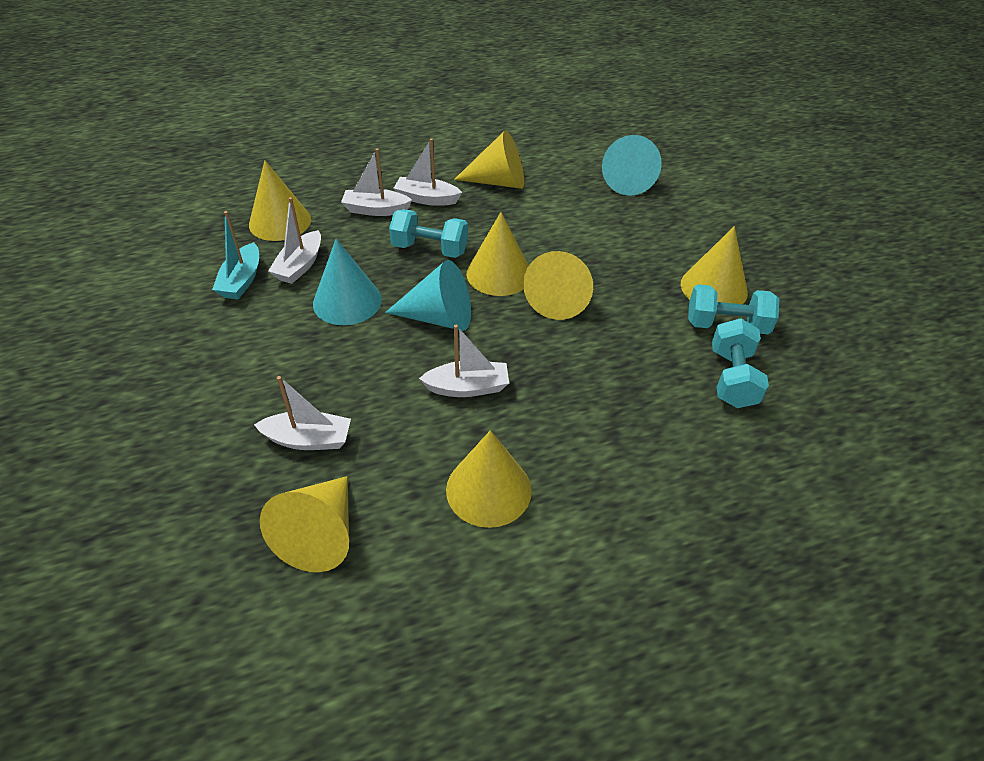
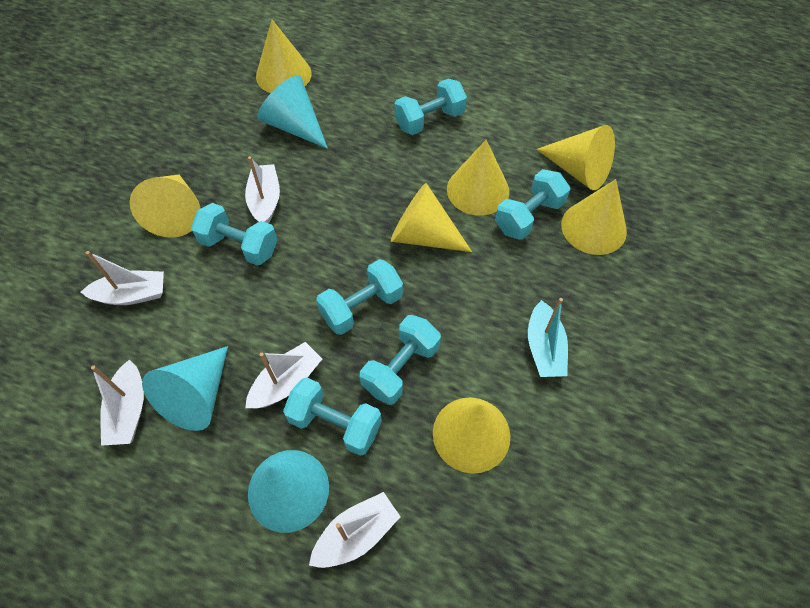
turquoise dumbbell: 3 -> 6

